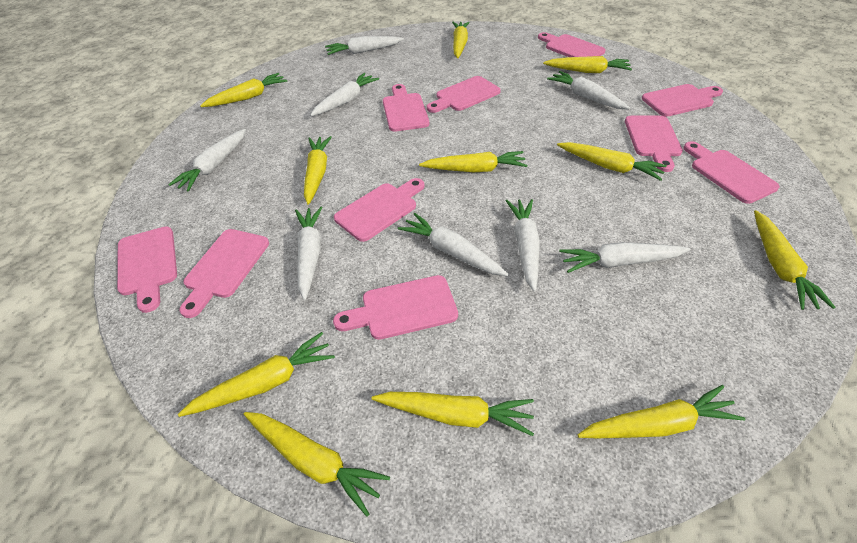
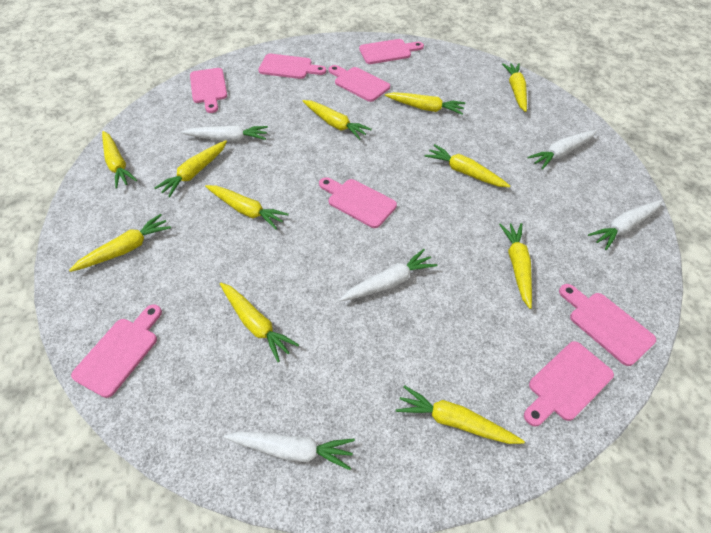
pink cutting board: 10 -> 8
white carrot: 8 -> 5

